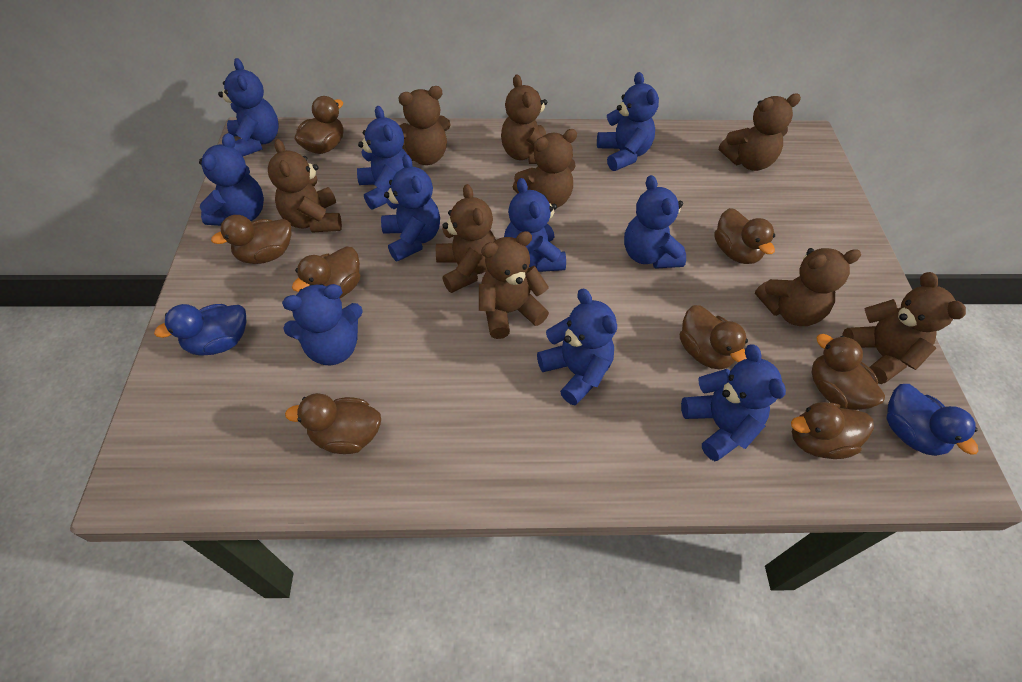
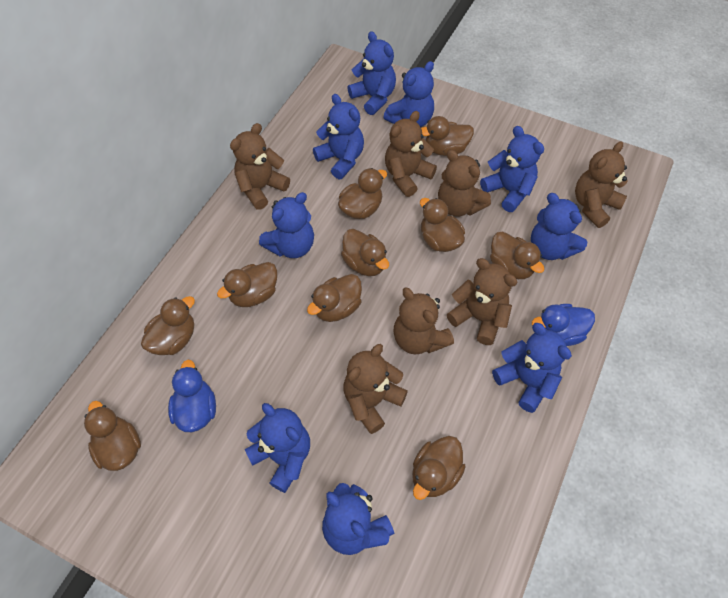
blue teddy bear: 10 -> 9
brown duck: 8 -> 10
brown teddy bear: 9 -> 7

